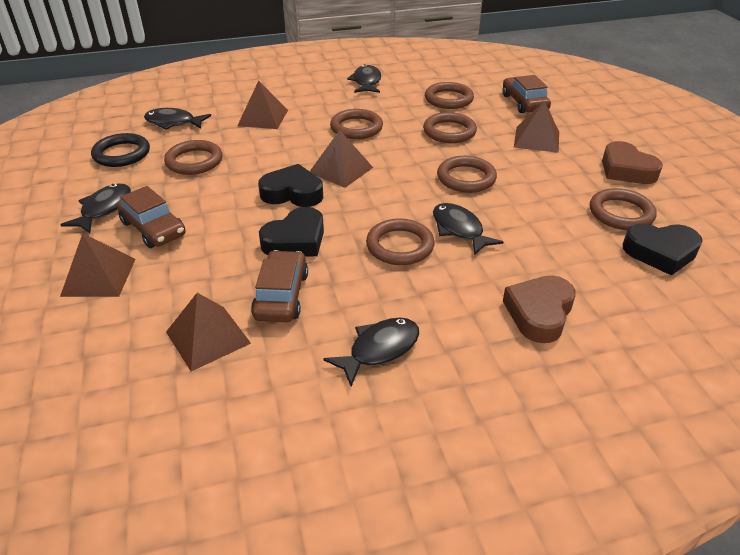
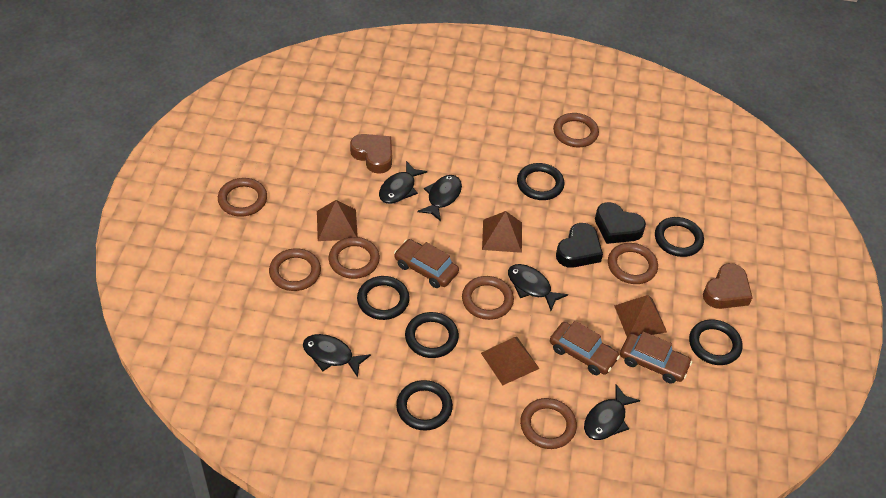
black heart: 3 -> 2
black ring: 1 -> 6
brown pyramid: 5 -> 4

